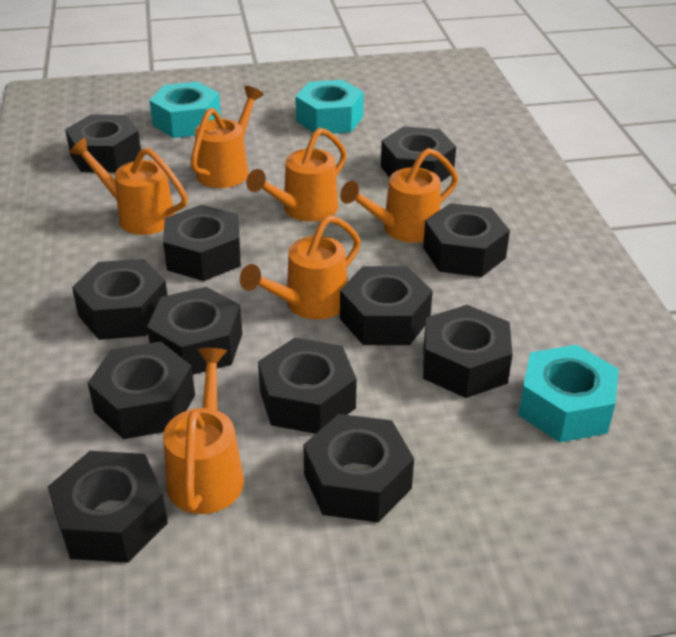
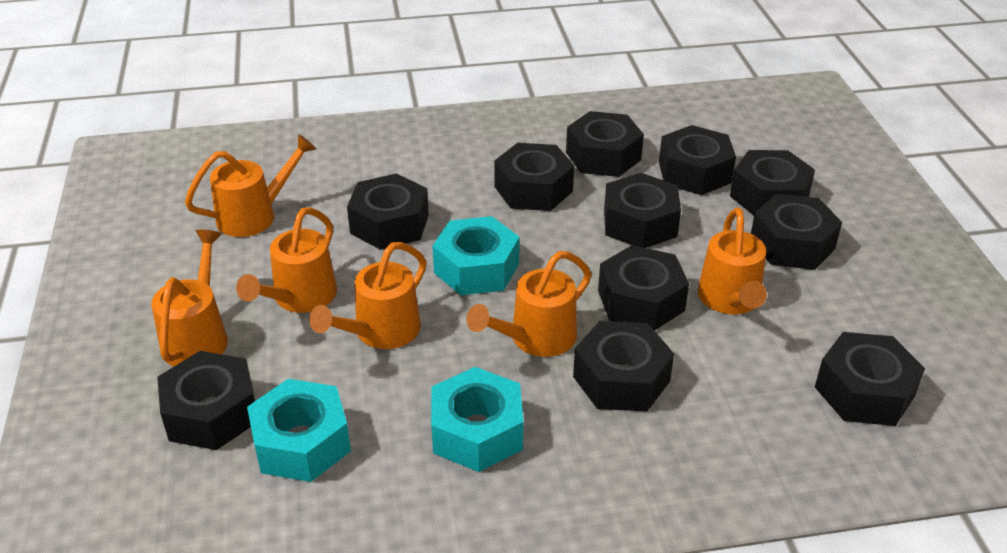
black nut: 12 -> 11

